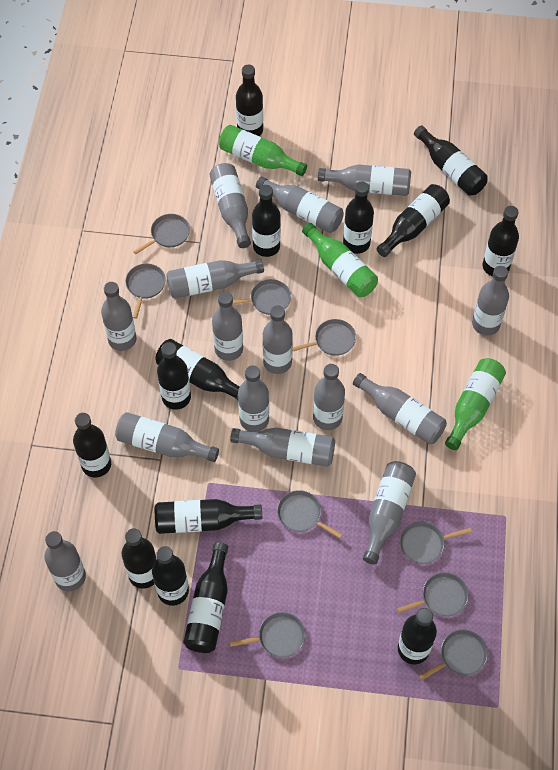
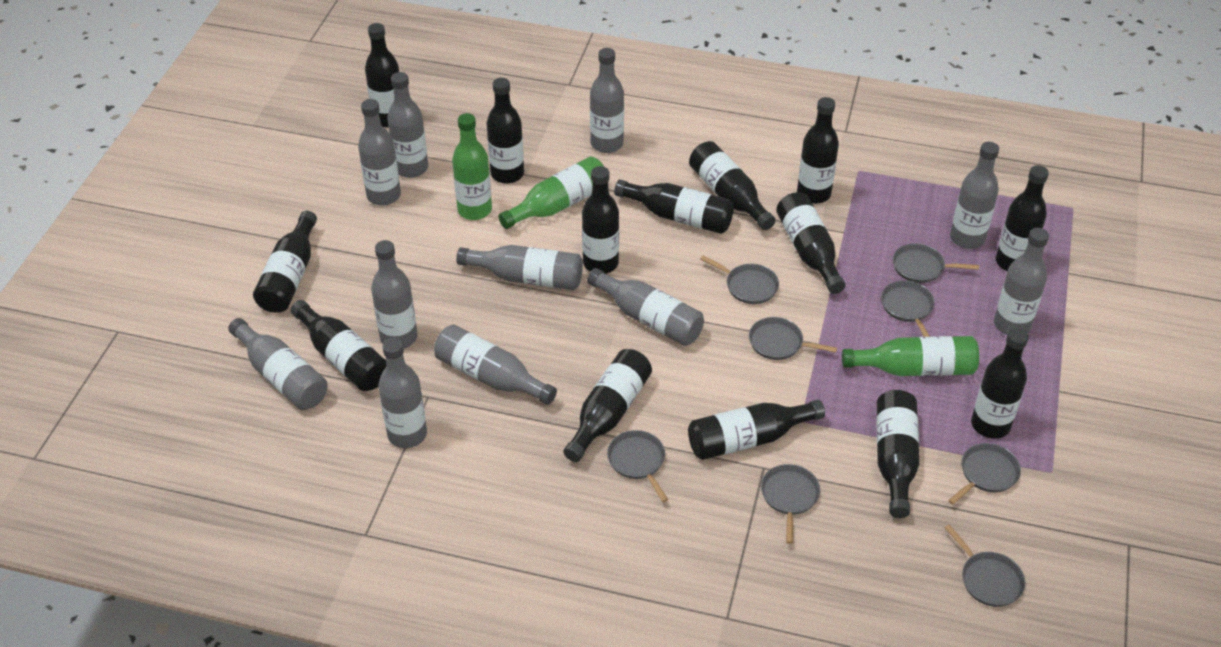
grey bottle: 15 -> 11
grey pan: 9 -> 8

